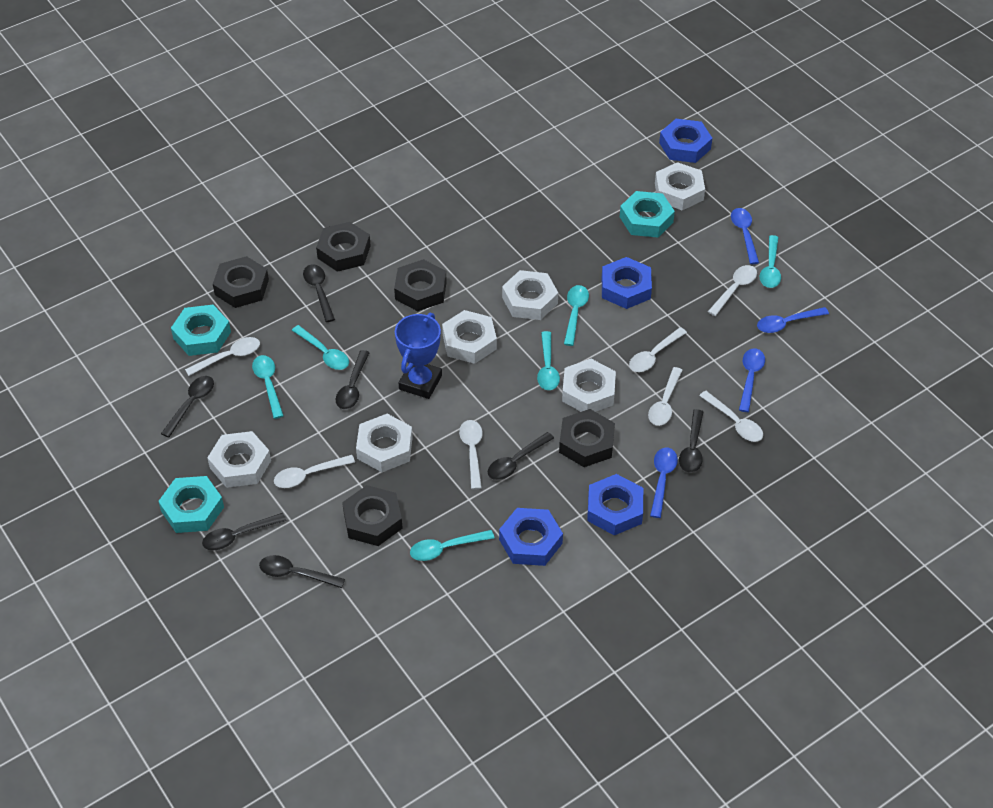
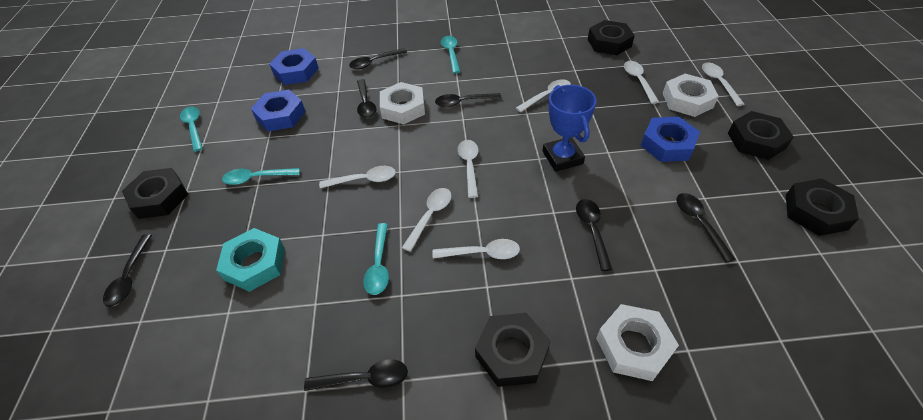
blue nut: 4 -> 3
blue spoon: 4 -> 0
turquoise nut: 3 -> 1
turquoise spoon: 6 -> 4
white nut: 6 -> 3

